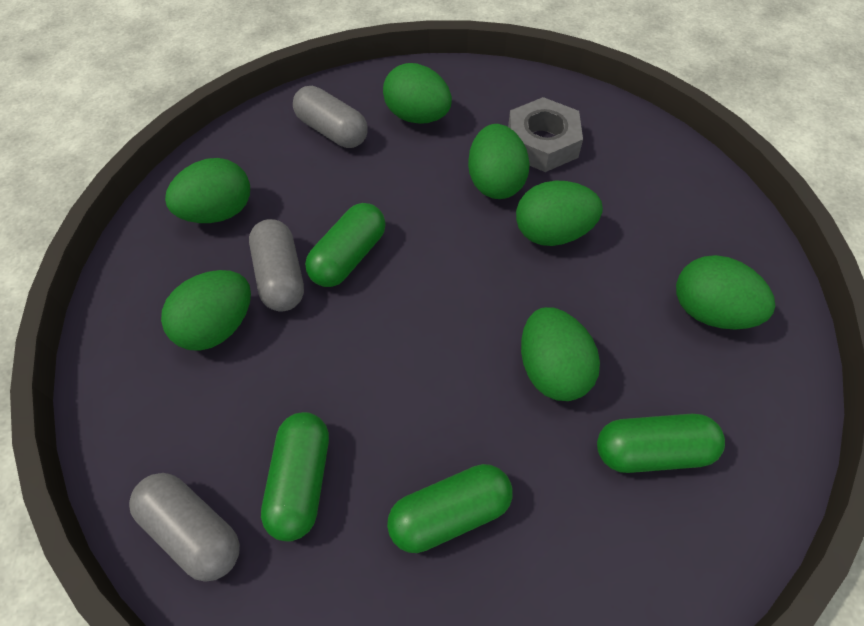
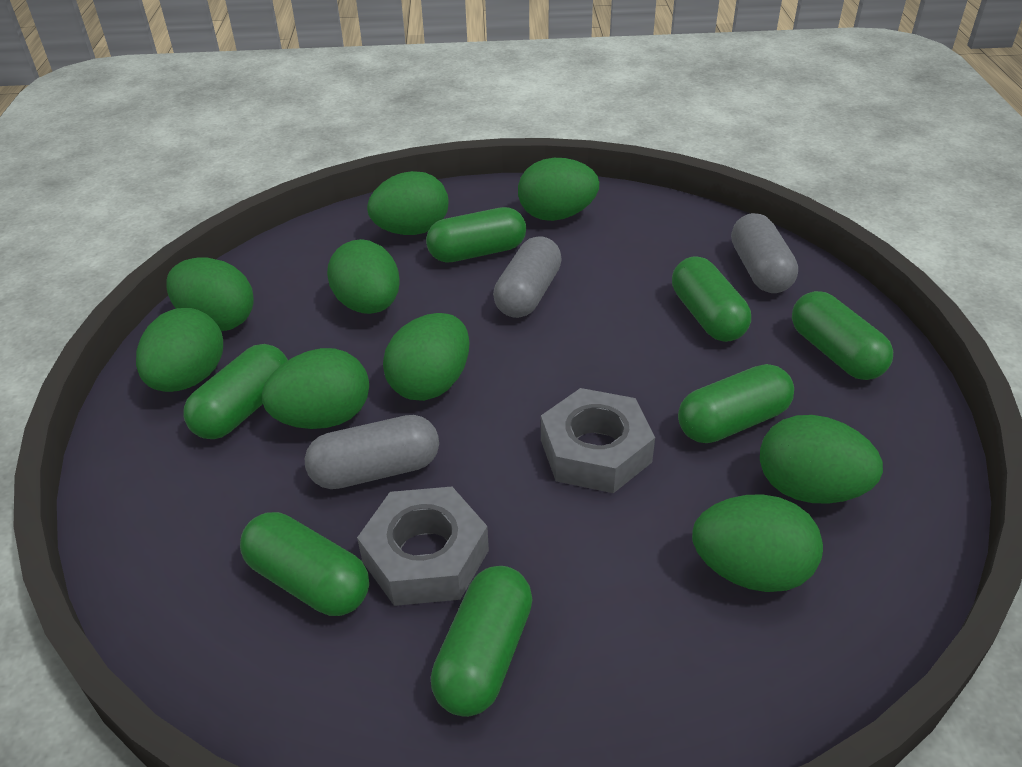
green capsule: 4 -> 7
green egg: 7 -> 9
grey nut: 1 -> 2

